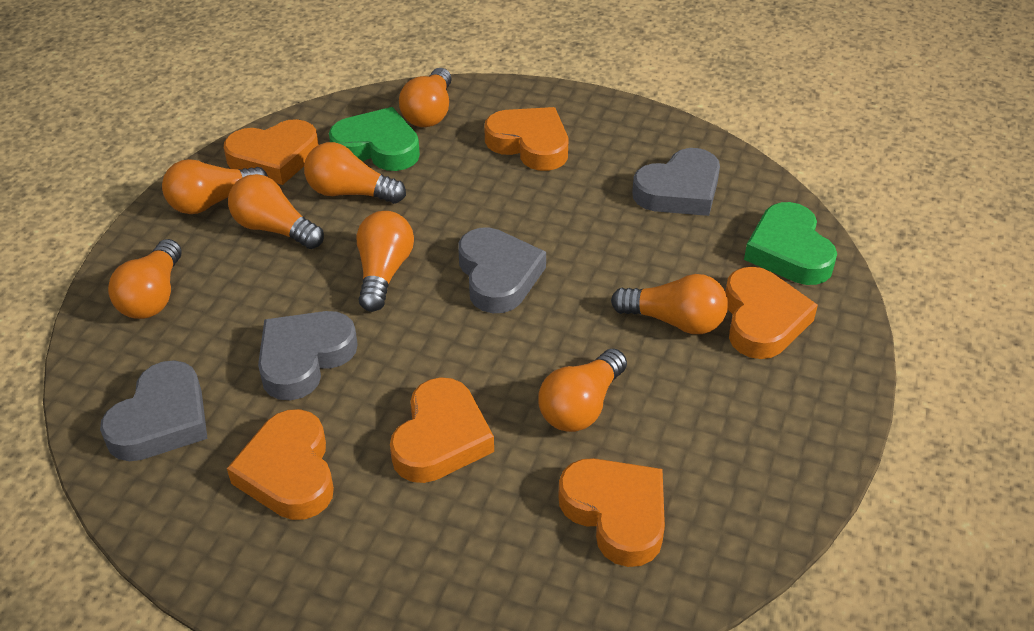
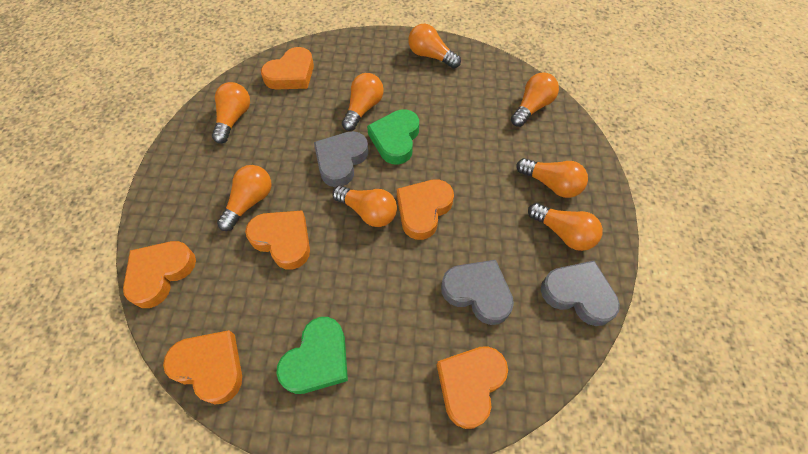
grey heart: 4 -> 3

